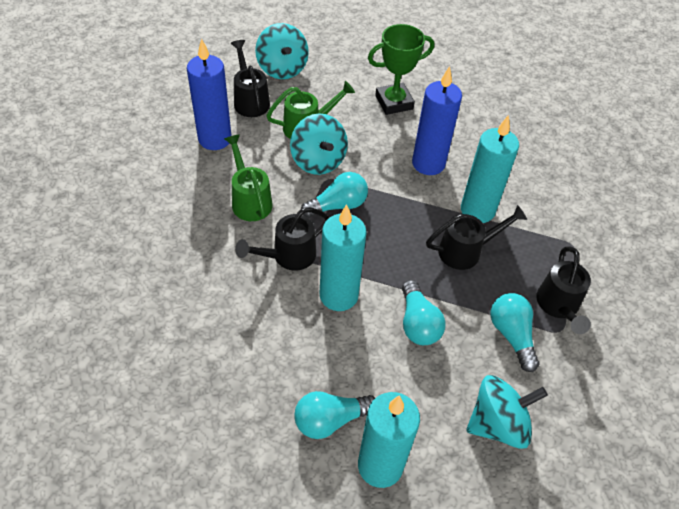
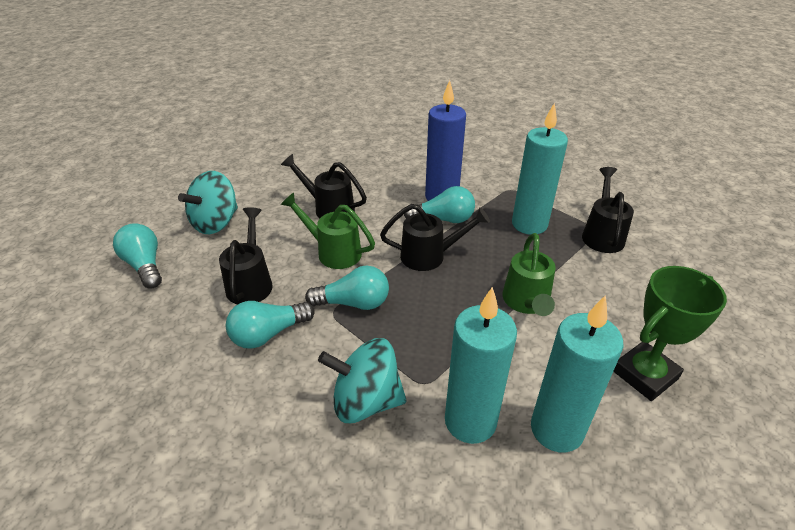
blue candle: 2 -> 1
turquoise spinning top: 3 -> 2

